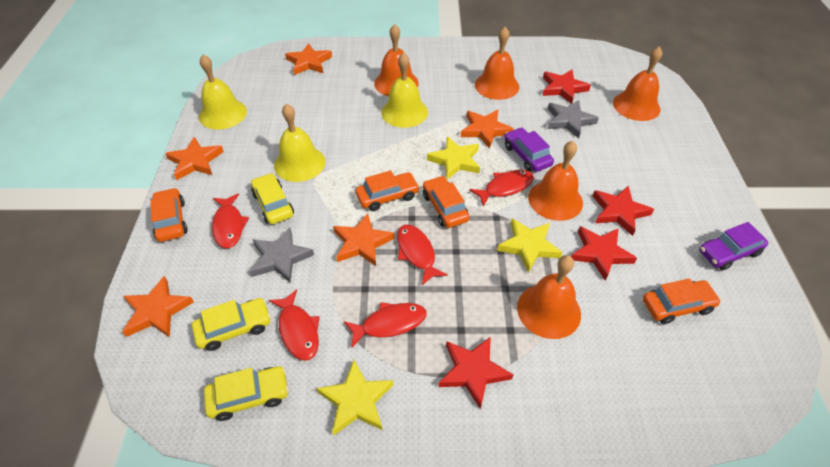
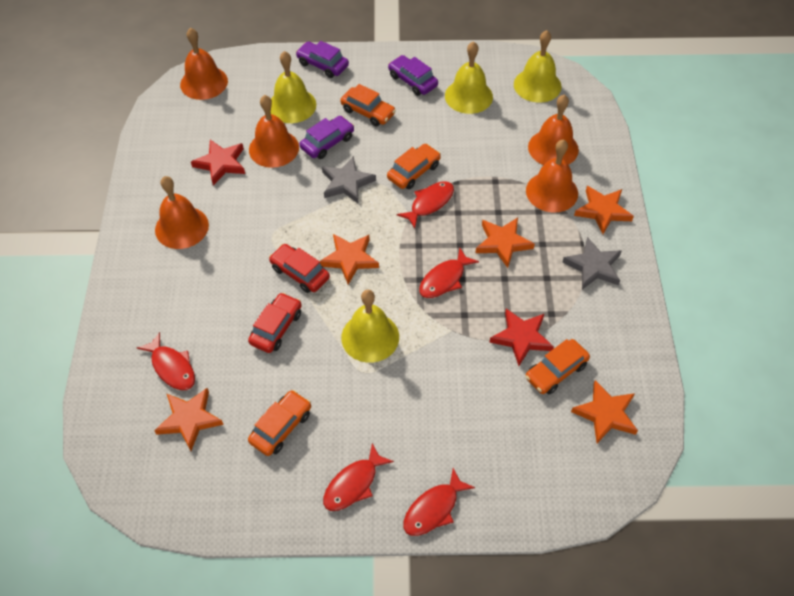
purple car: 2 -> 3
red car: 0 -> 2
red star: 4 -> 2
yellow bell: 3 -> 4
yellow car: 3 -> 0
yellow star: 3 -> 0

